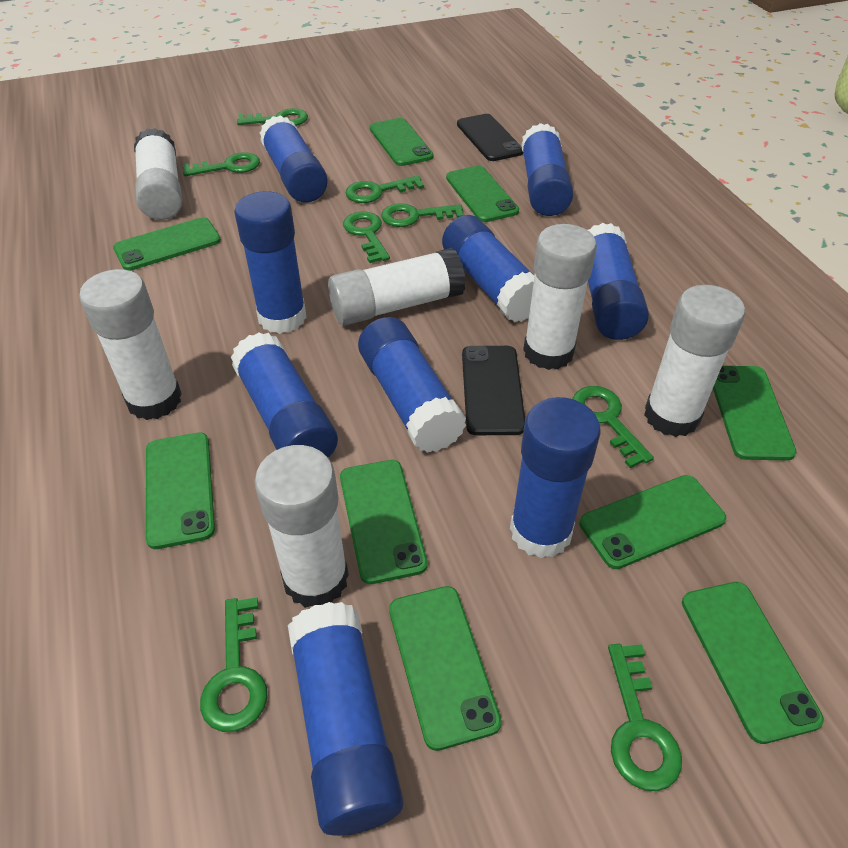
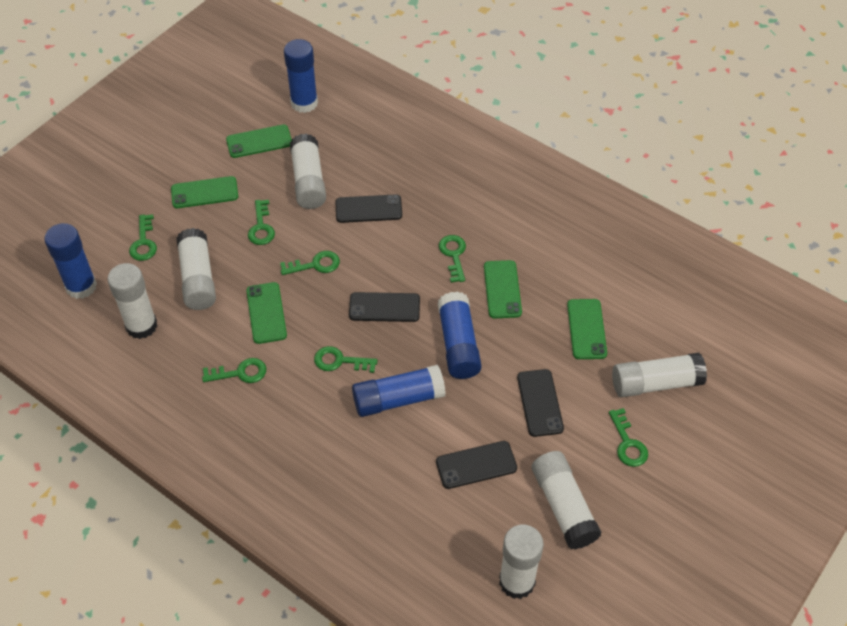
black phone: 2 -> 4
blue glue stick: 9 -> 4
green key: 8 -> 7
green phone: 9 -> 5

